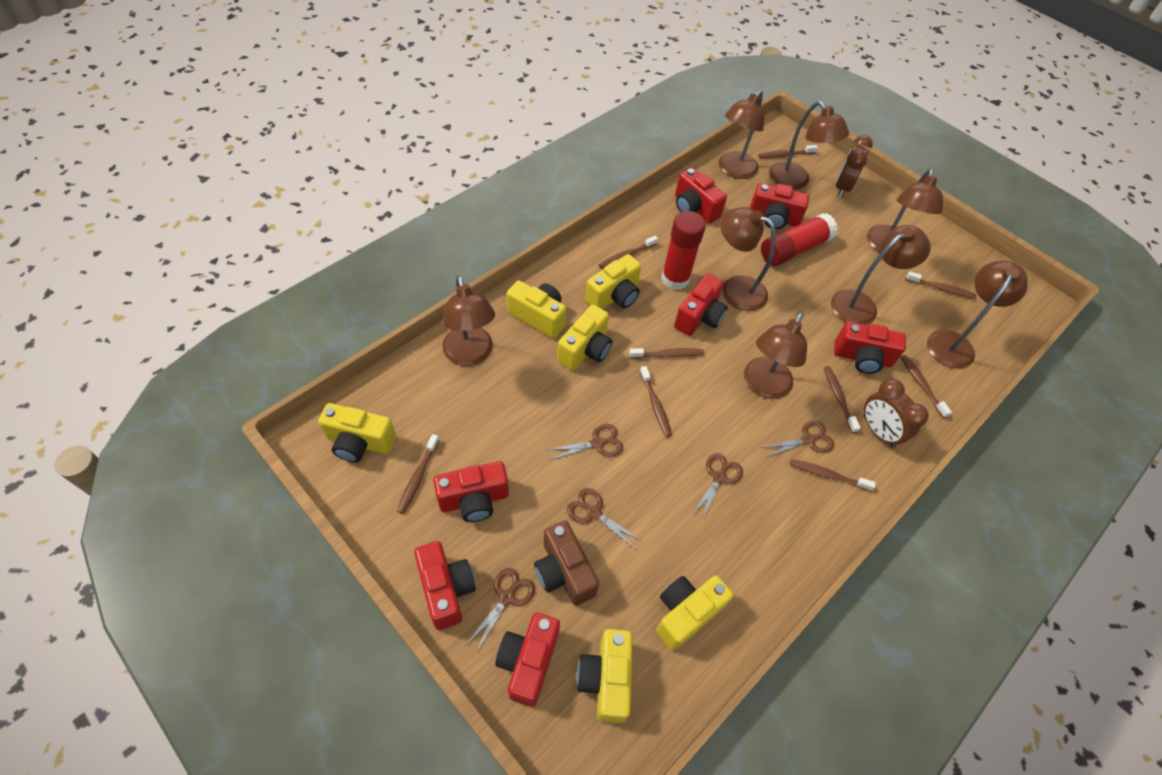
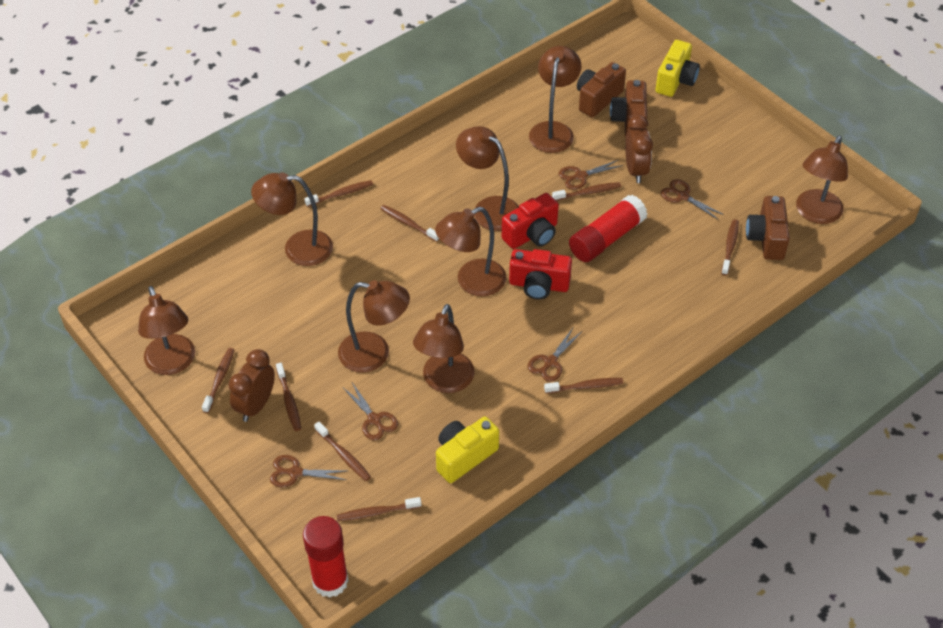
brown camera: 1 -> 3
red camera: 7 -> 2
yellow camera: 6 -> 2

